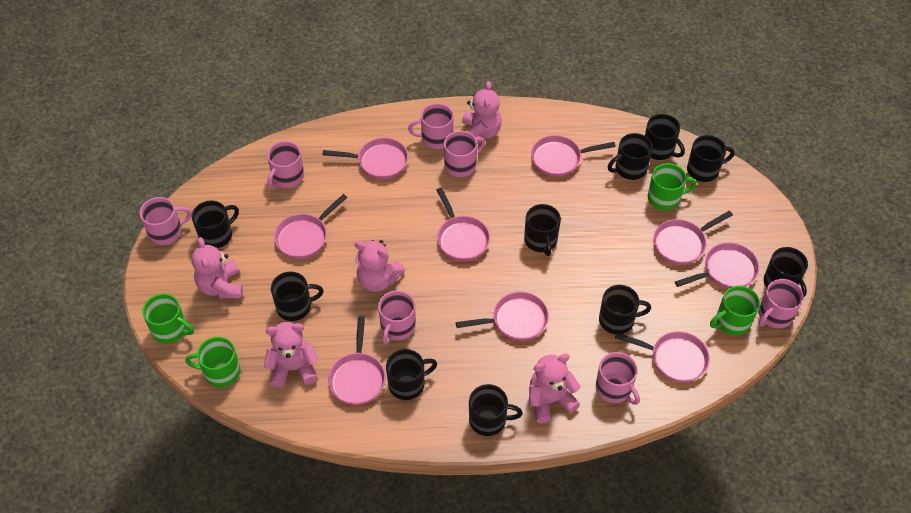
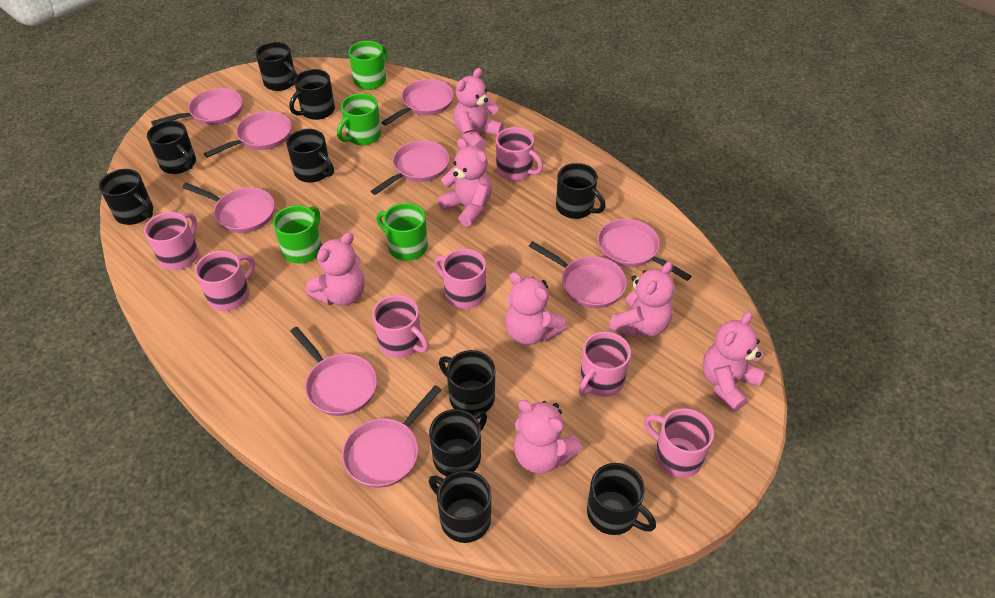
pink teddy bear: 5 -> 7

